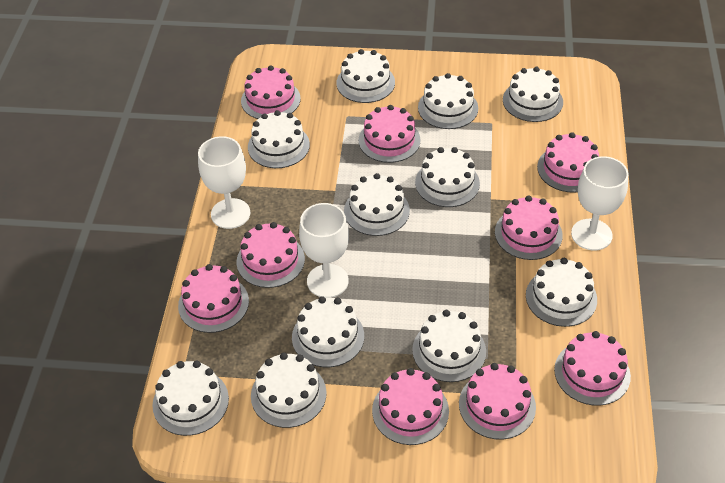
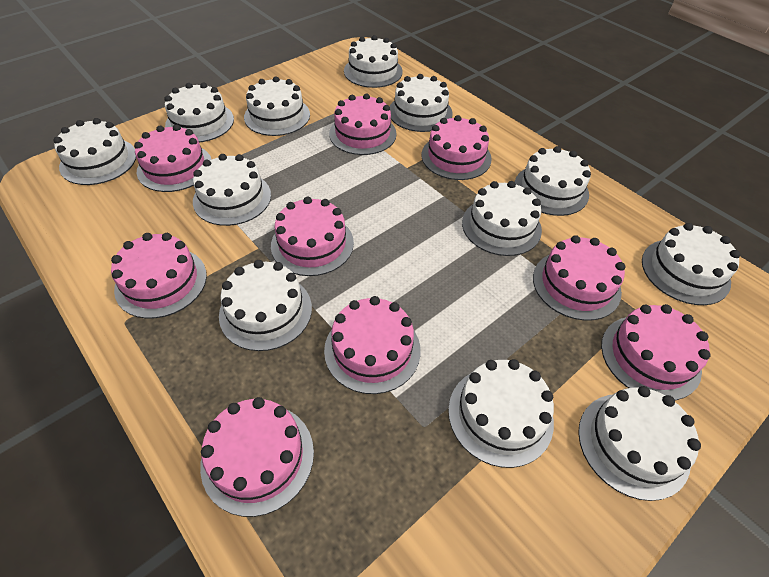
white cake: 11 -> 12
white goblet: 3 -> 0

